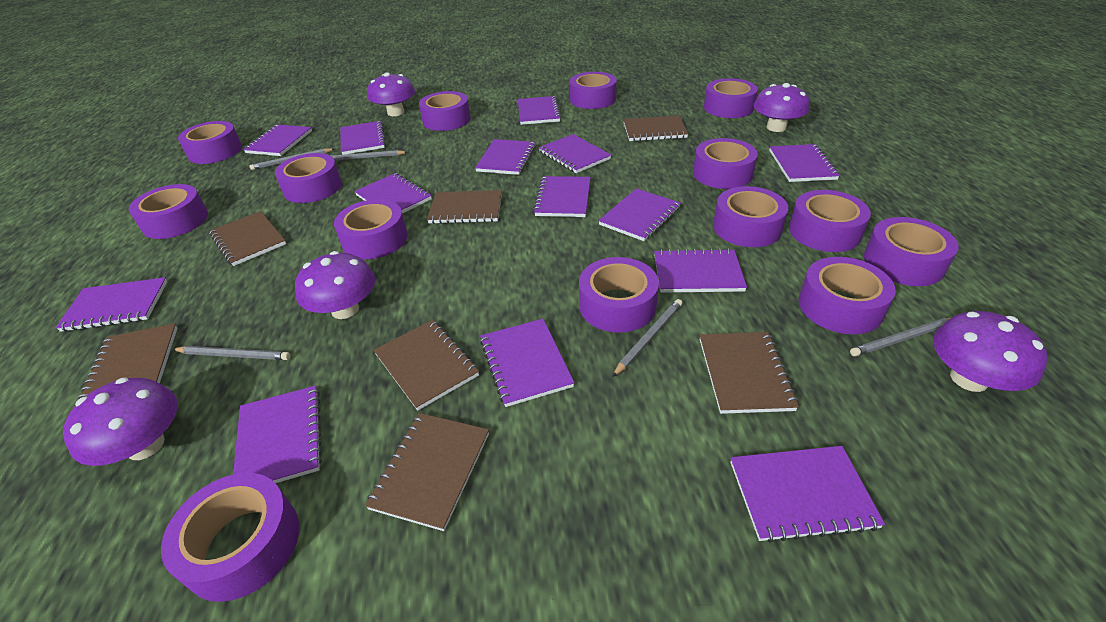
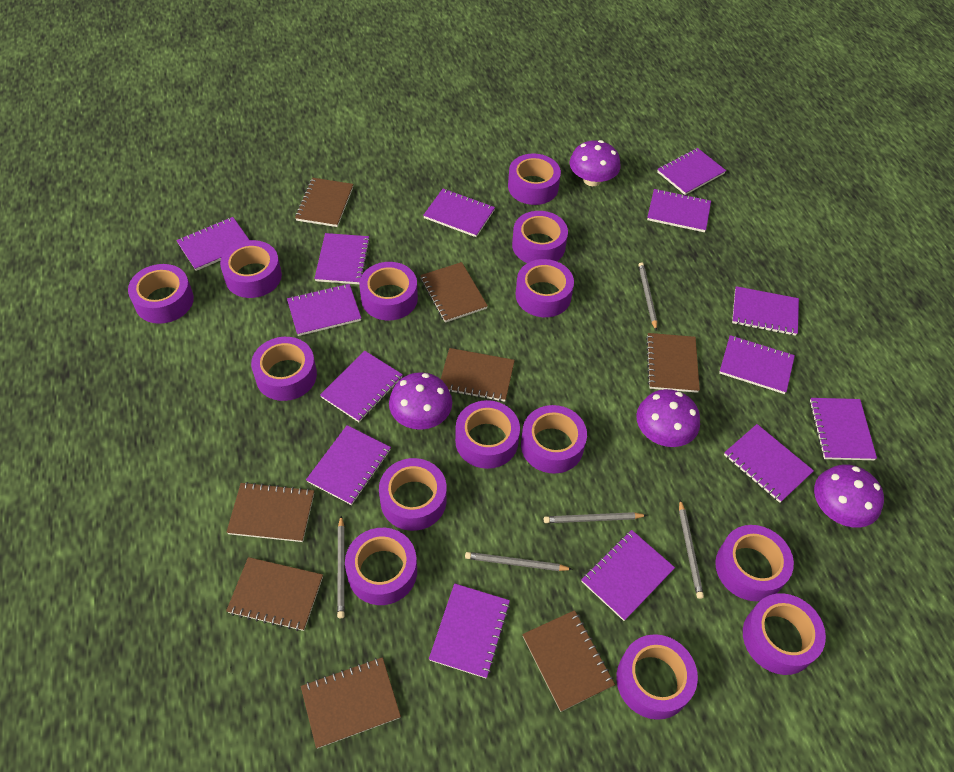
brown notebook: 7 -> 8
purple mushroom: 5 -> 4

